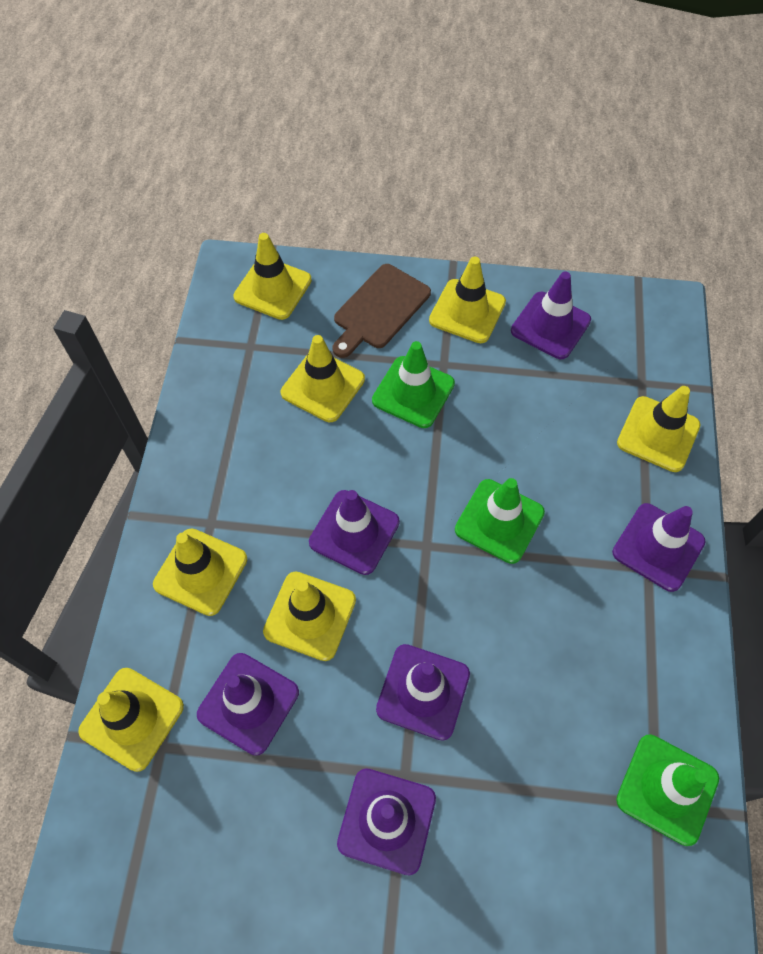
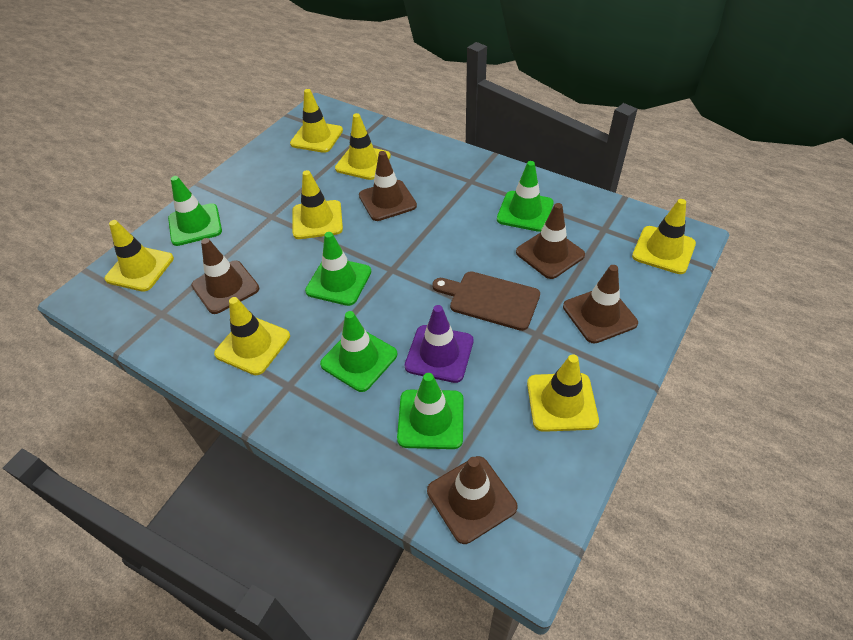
brown traffic cone: 0 -> 5
green traffic cone: 3 -> 5
purple traffic cone: 6 -> 1

